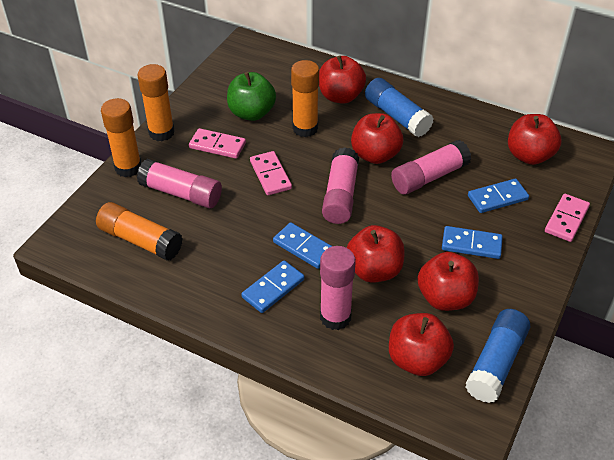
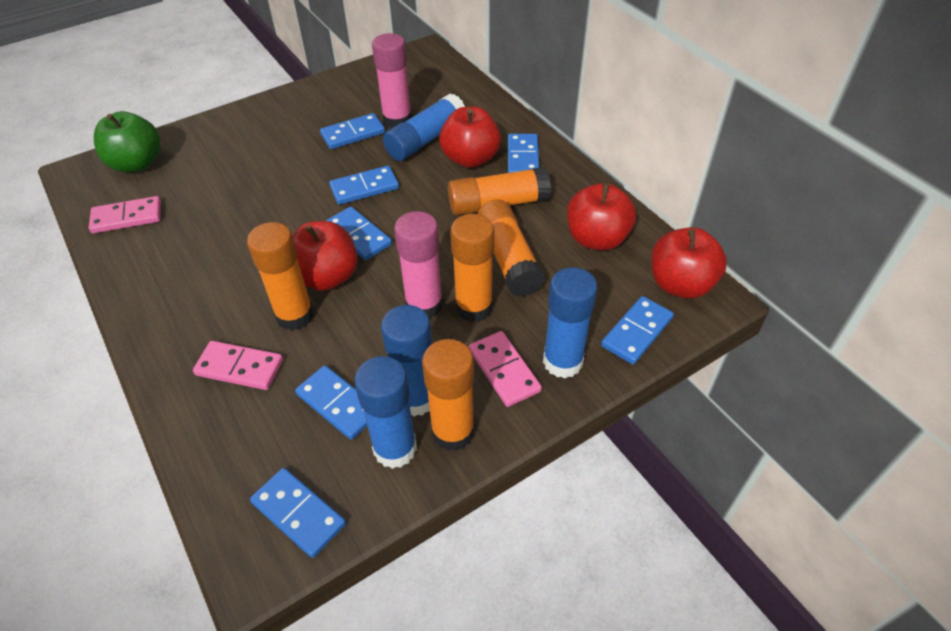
blue domino: 4 -> 7
blue glue stick: 2 -> 4
orange glue stick: 4 -> 5
pink glue stick: 4 -> 2
red apple: 6 -> 4

